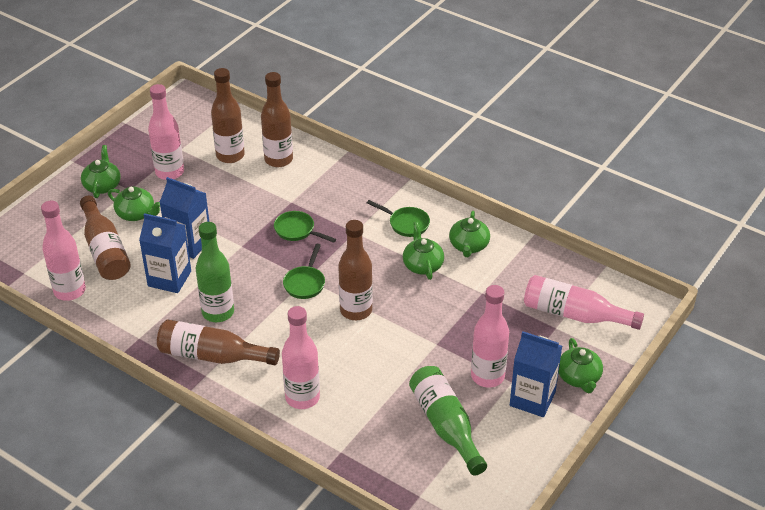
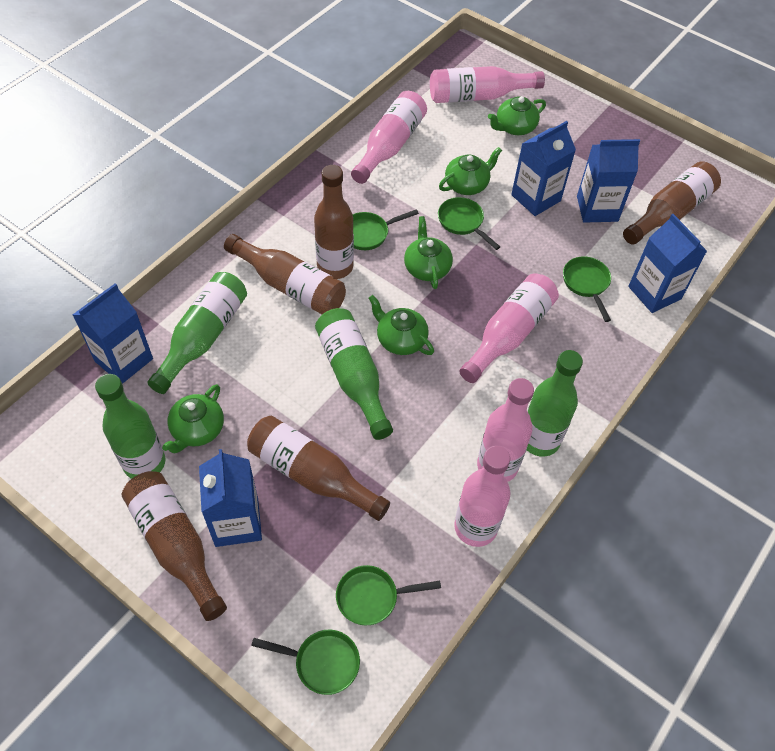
blue carton: 3 -> 5
green bottle: 2 -> 4
green pan: 3 -> 5

